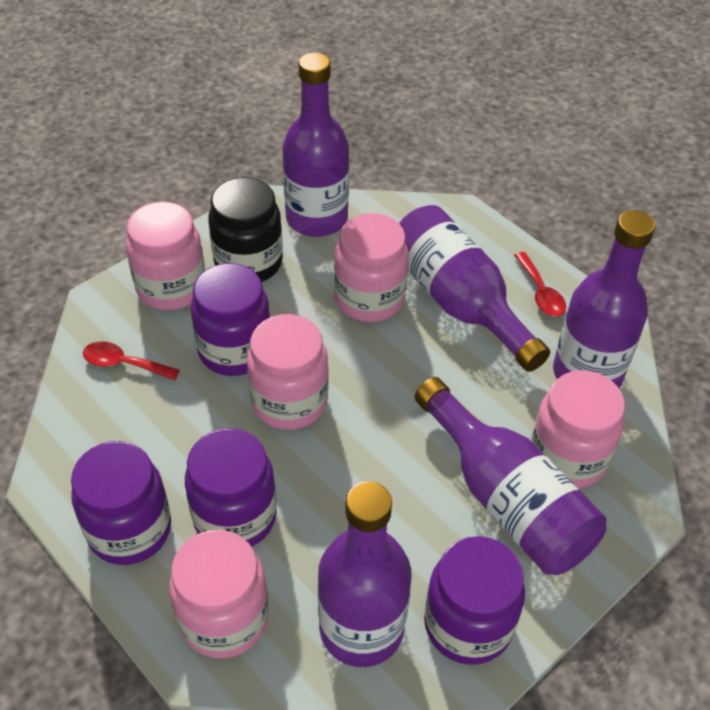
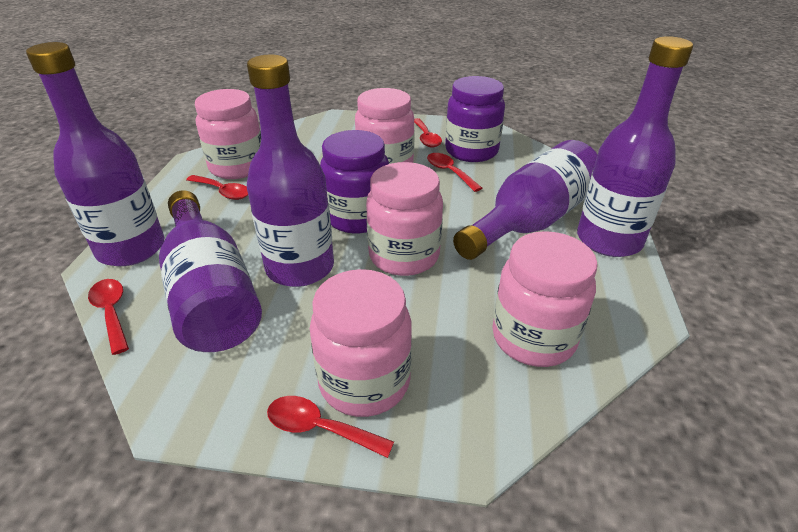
black jar: 1 -> 0
purple jar: 4 -> 2
red spoon: 2 -> 5

